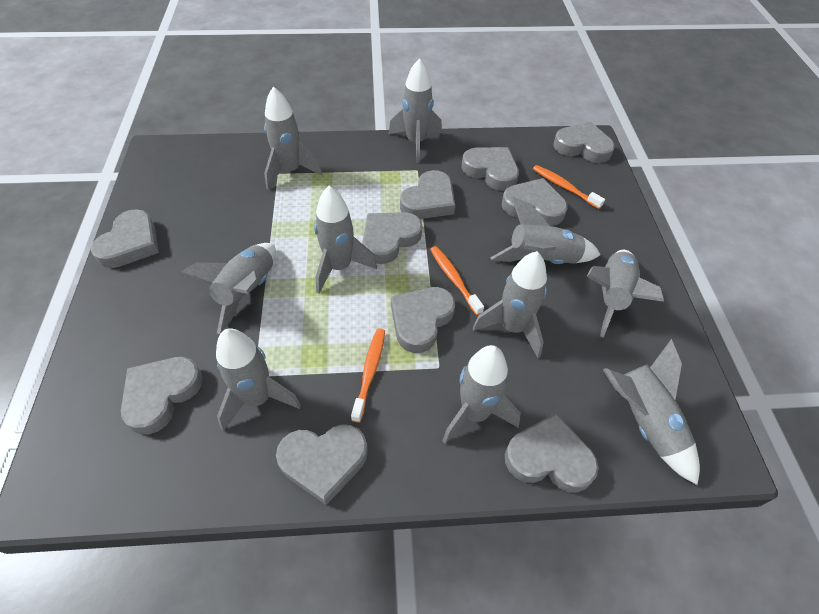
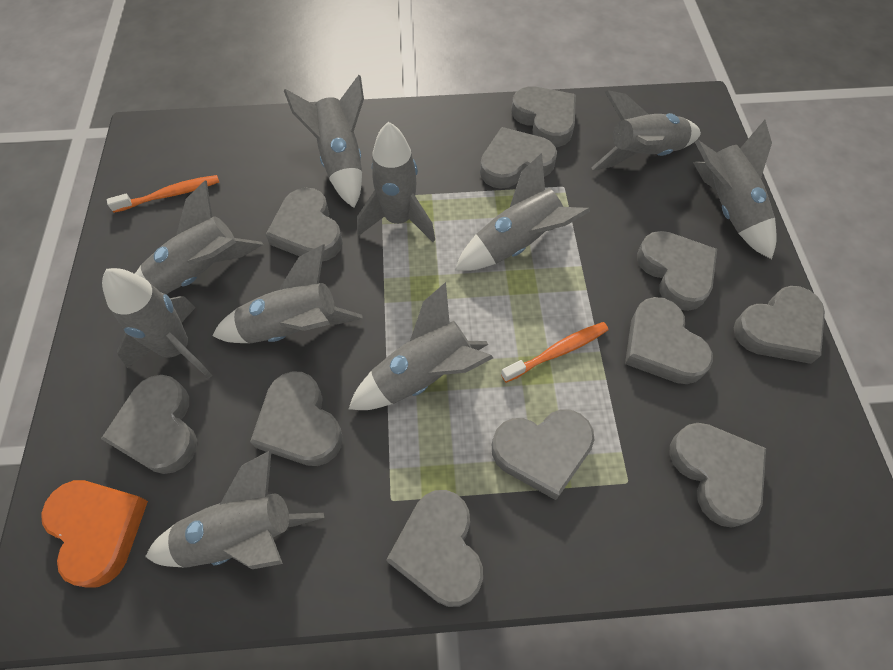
grey heart: 10 -> 11
orange heart: 0 -> 1
orange toothbrush: 3 -> 2

